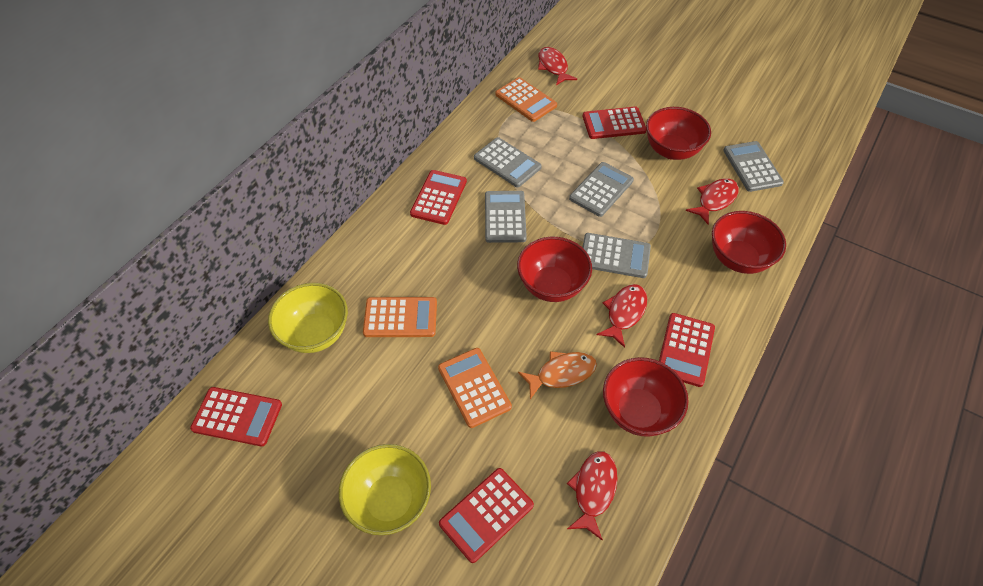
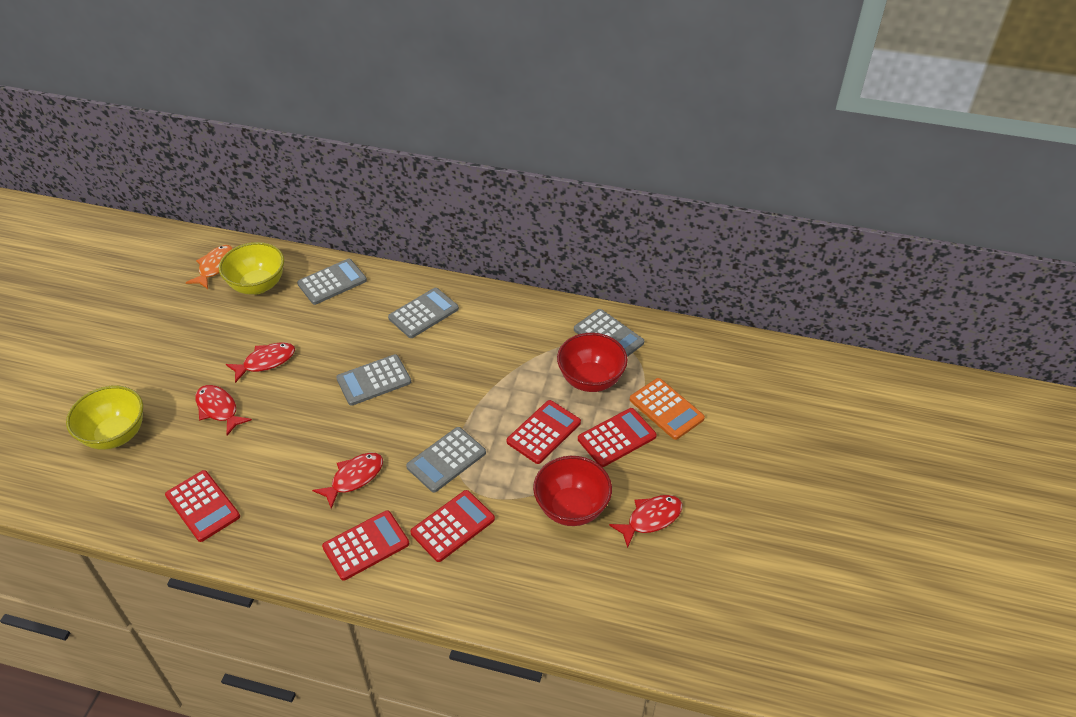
orange calculator: 3 -> 1
red bowl: 4 -> 2

